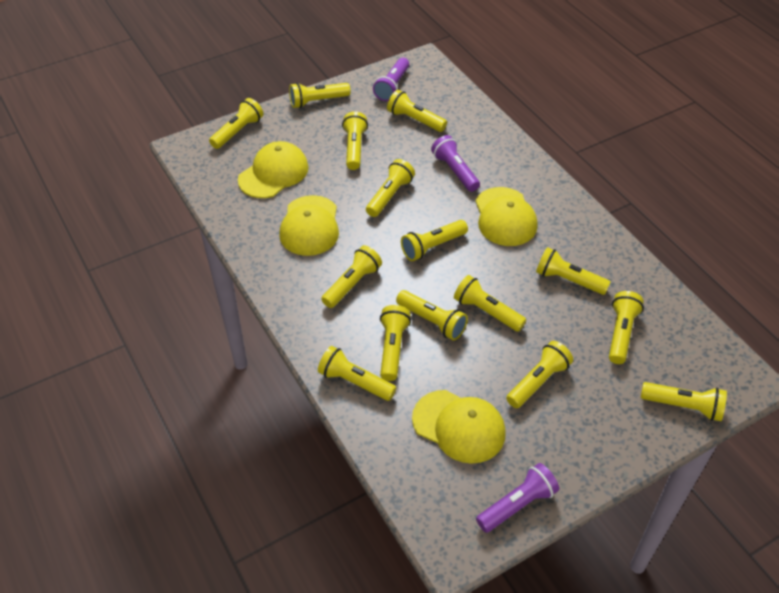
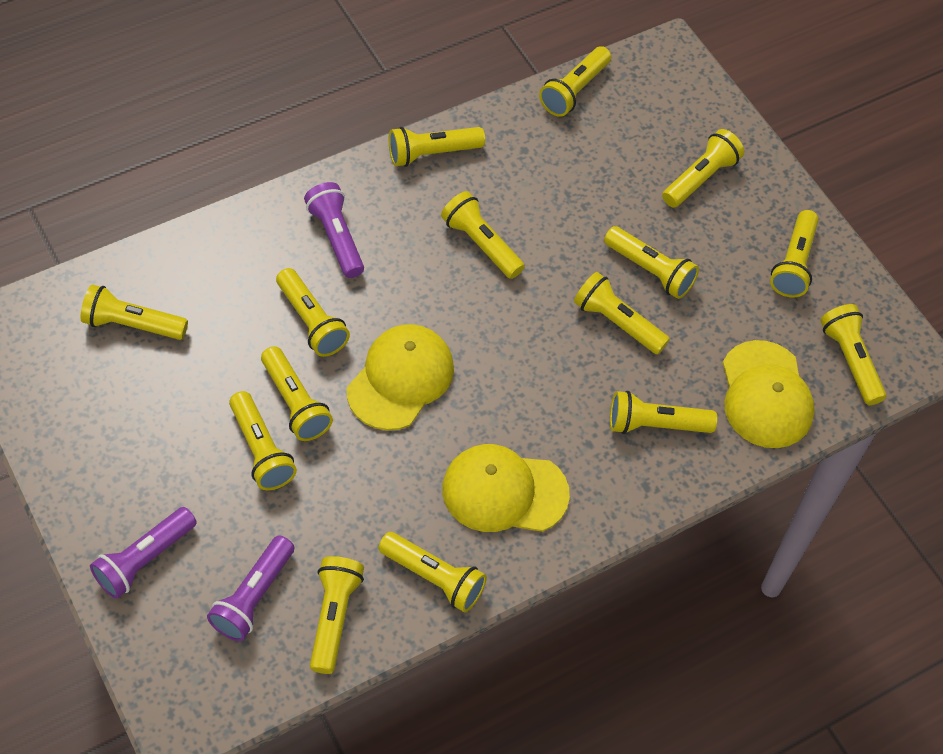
yellow cap: 4 -> 3

